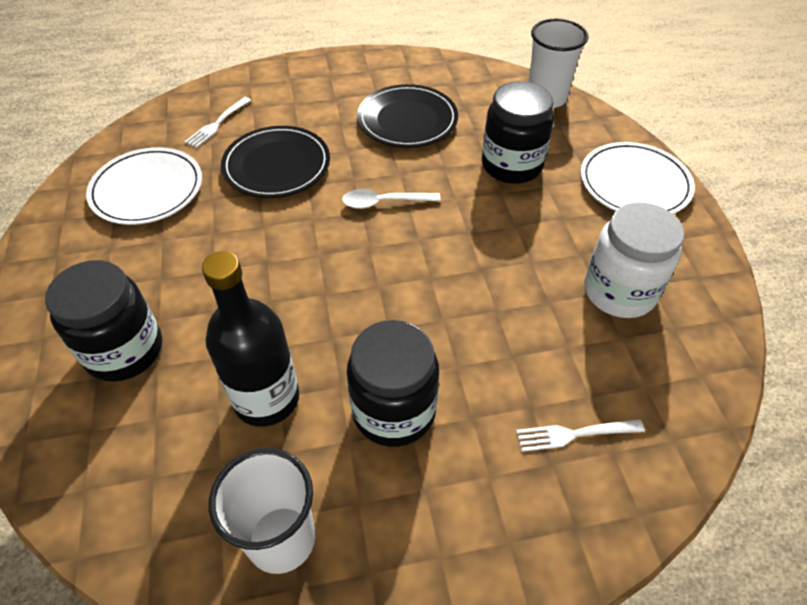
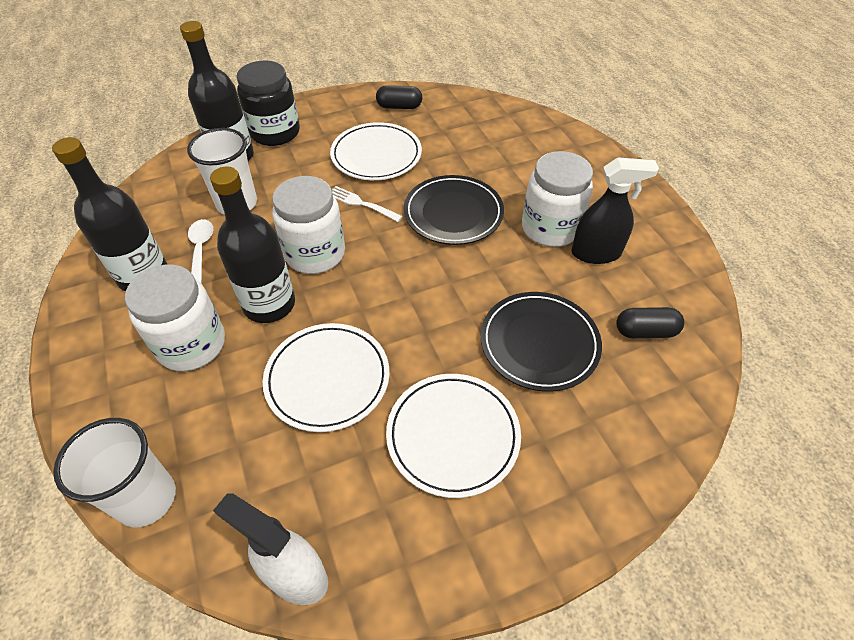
black bottle: 1 -> 3
black capsule: 0 -> 2
black jar: 3 -> 1
black spray bottle: 0 -> 1
white fork: 2 -> 1
white jar: 1 -> 3
white plate: 2 -> 3
white spray bottle: 0 -> 1

